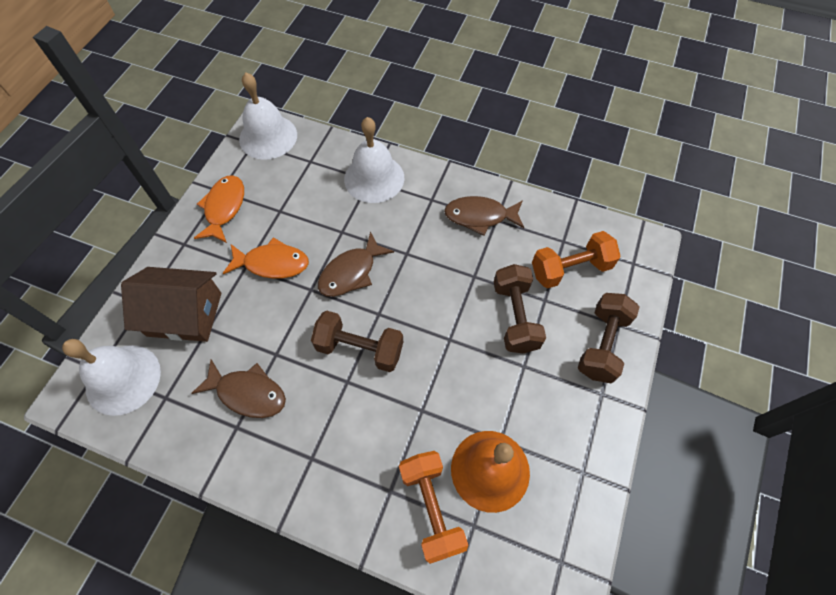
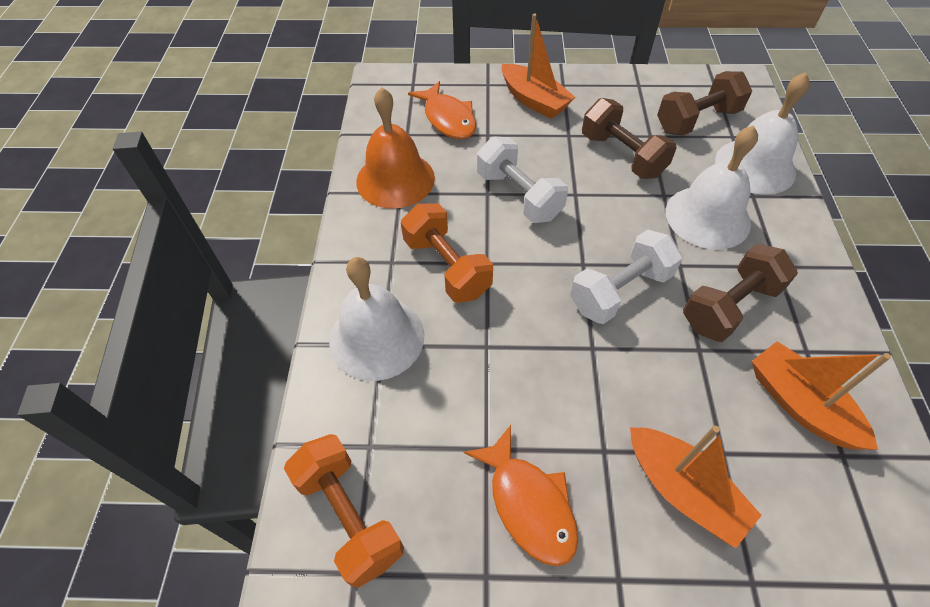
brown fish: 3 -> 0
brown house: 1 -> 0
orange boat: 0 -> 3
white dumbbell: 0 -> 2

